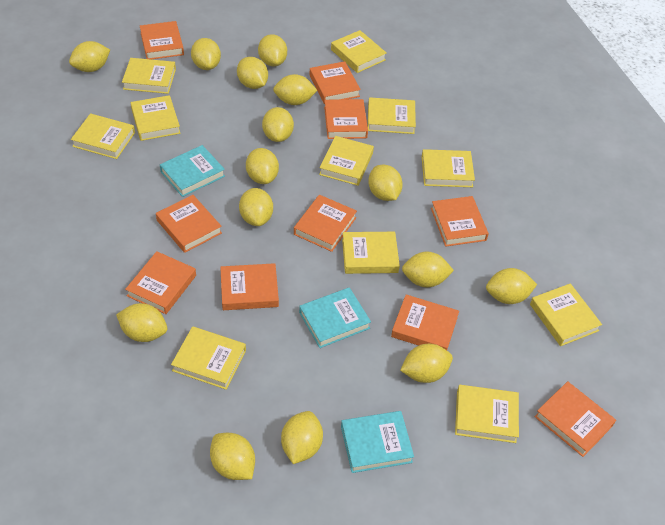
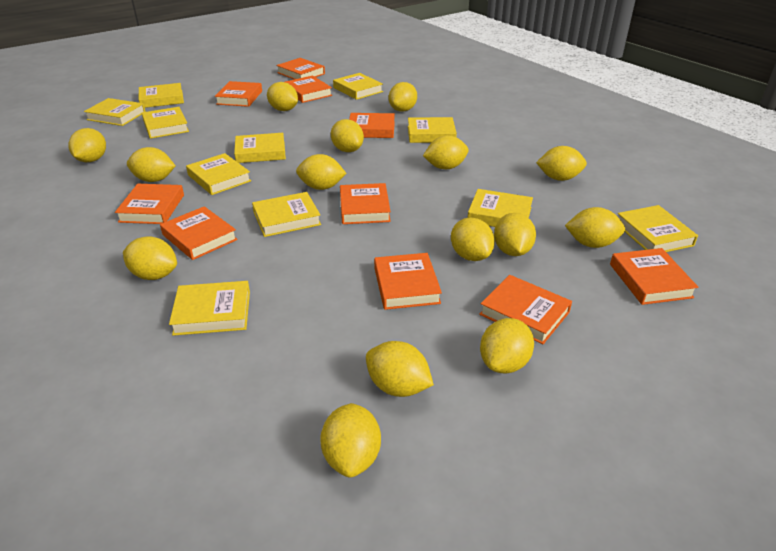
turquoise book: 3 -> 0

